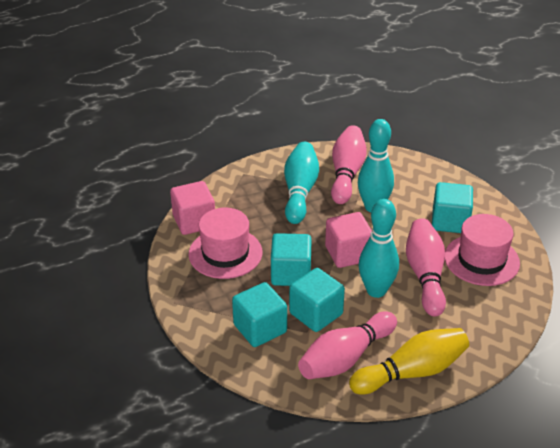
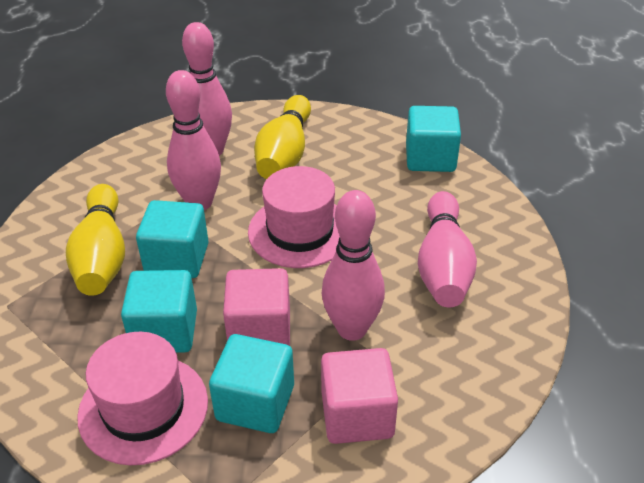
pink bowling pin: 3 -> 4
turquoise bowling pin: 3 -> 0
yellow bowling pin: 1 -> 2

